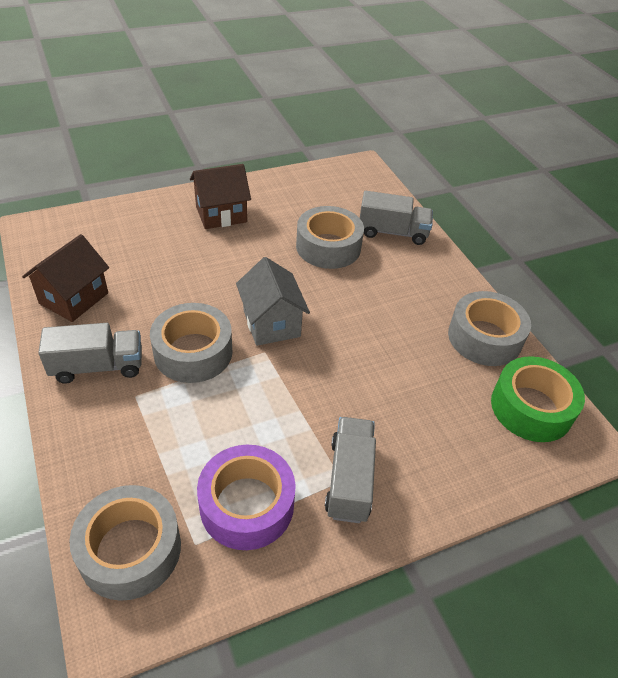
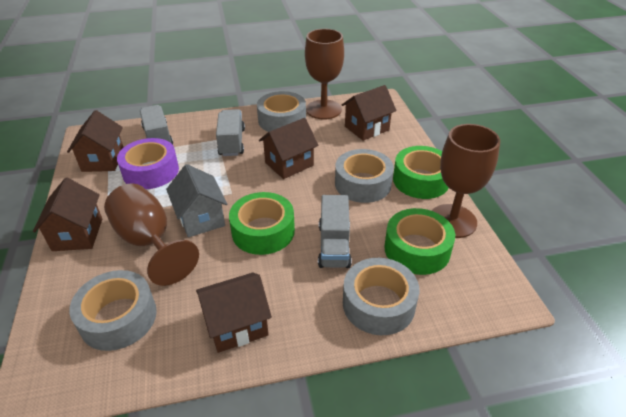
brown goblet: 0 -> 3
brown house: 2 -> 5
green tape: 1 -> 3

